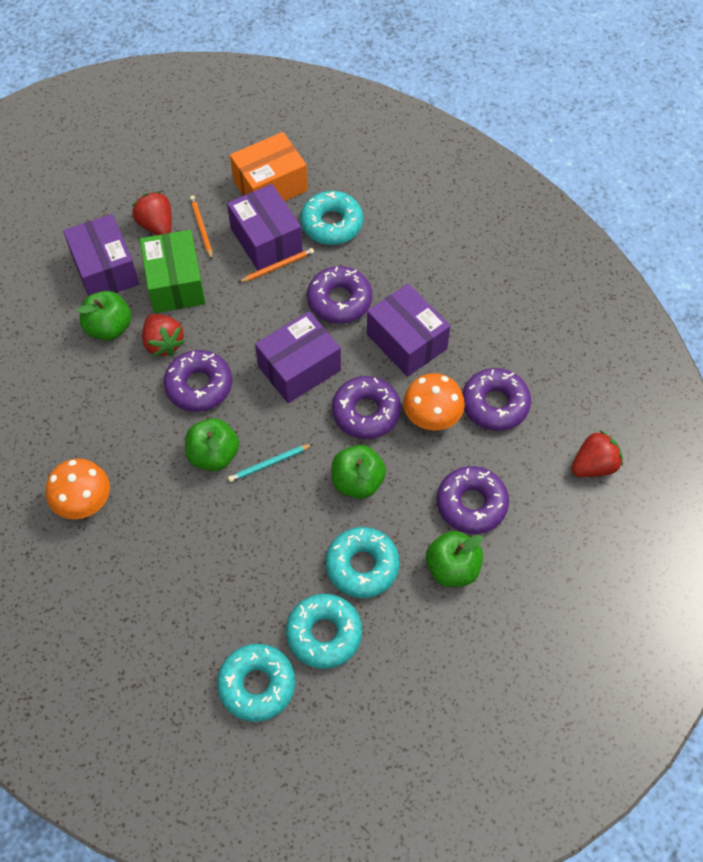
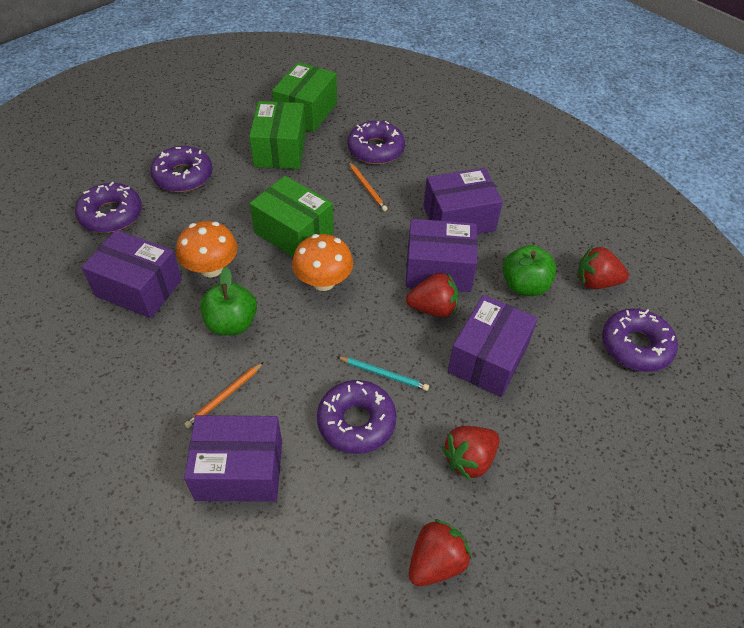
green apple: 4 -> 2
green box: 1 -> 3
orange box: 1 -> 0
purple box: 4 -> 5
red strawberry: 3 -> 4
turquoise donut: 4 -> 0

